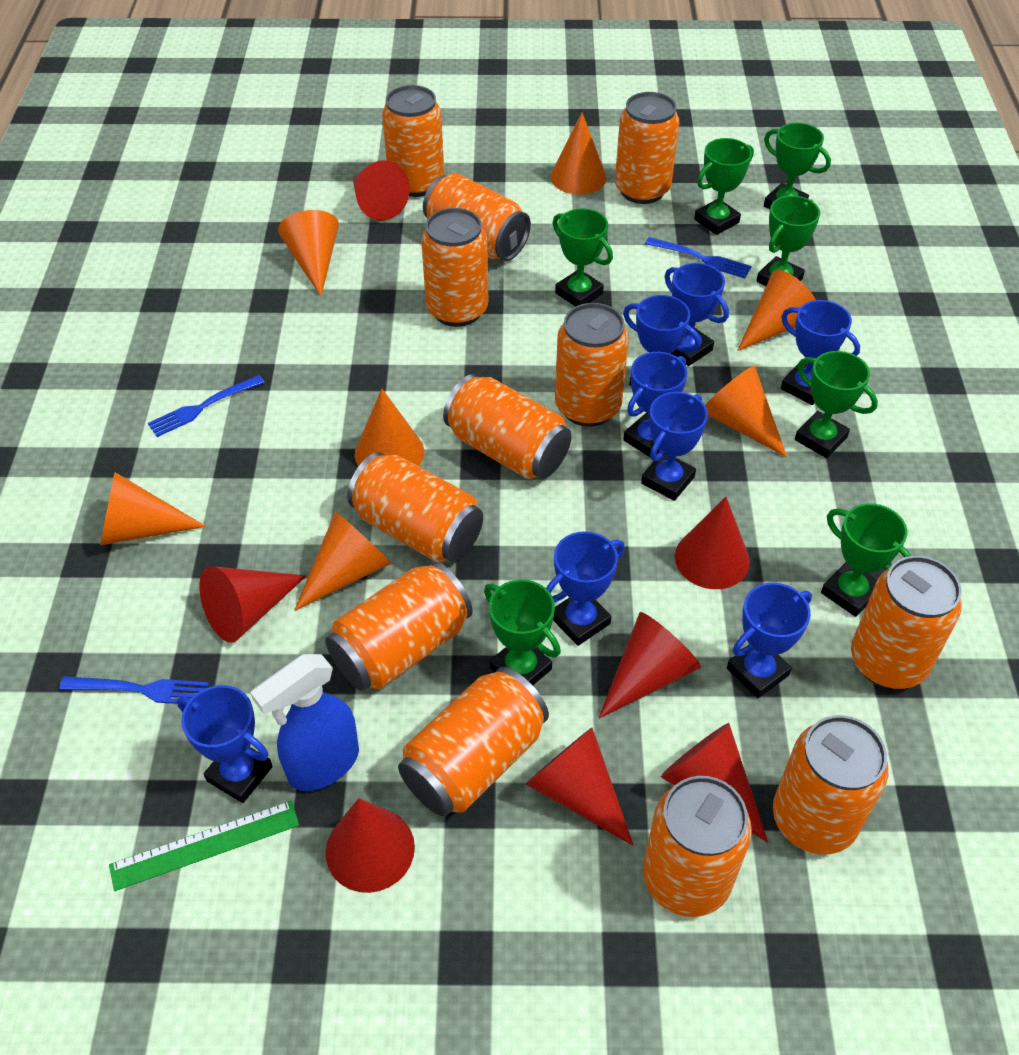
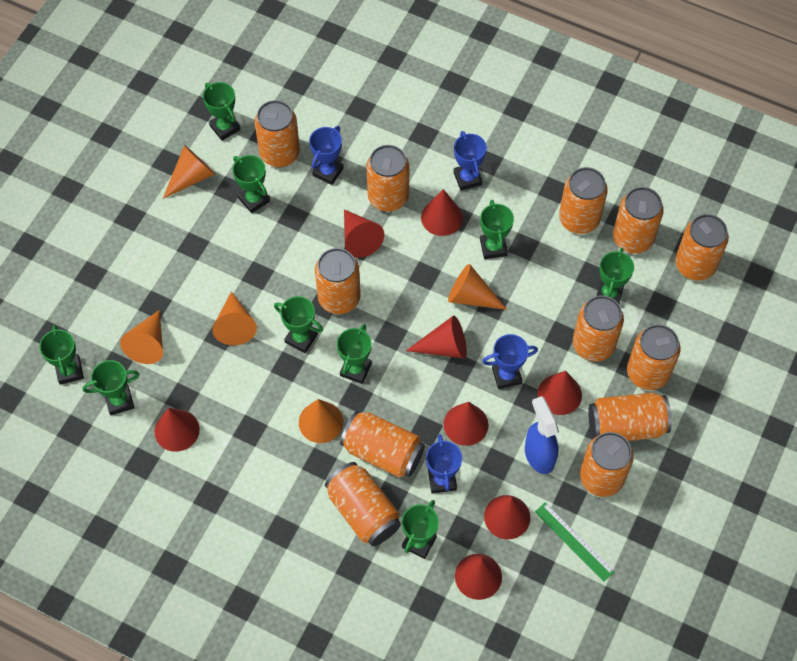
blue fork: 3 -> 0
blue trophy: 8 -> 4
green trophy: 7 -> 9
orange cone: 7 -> 5
red cone: 7 -> 8

